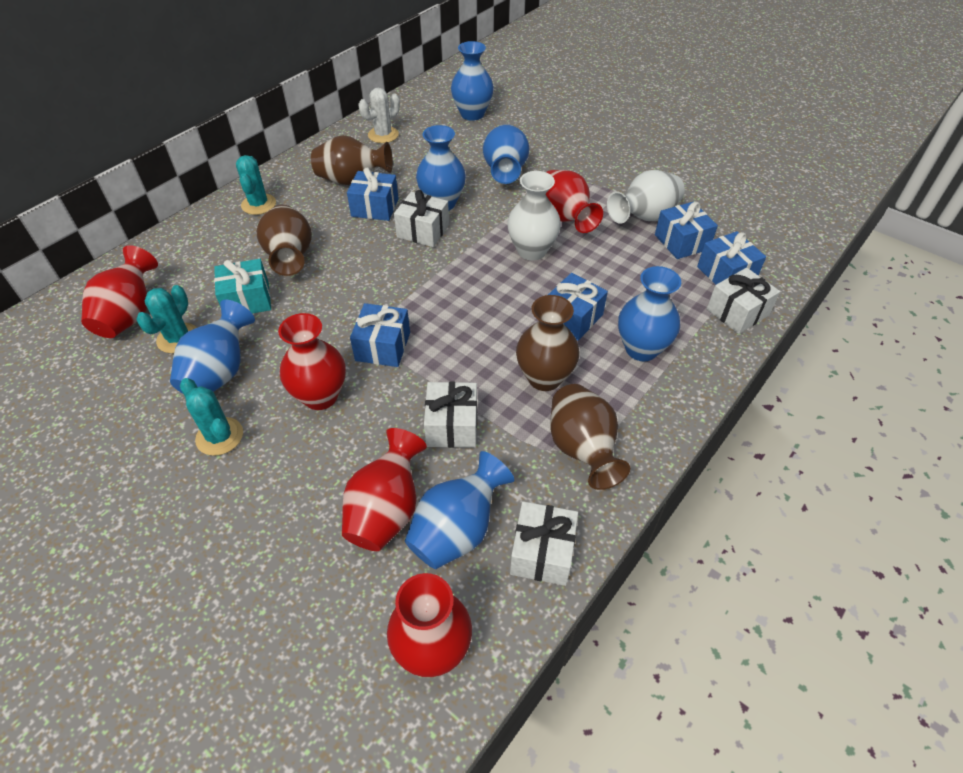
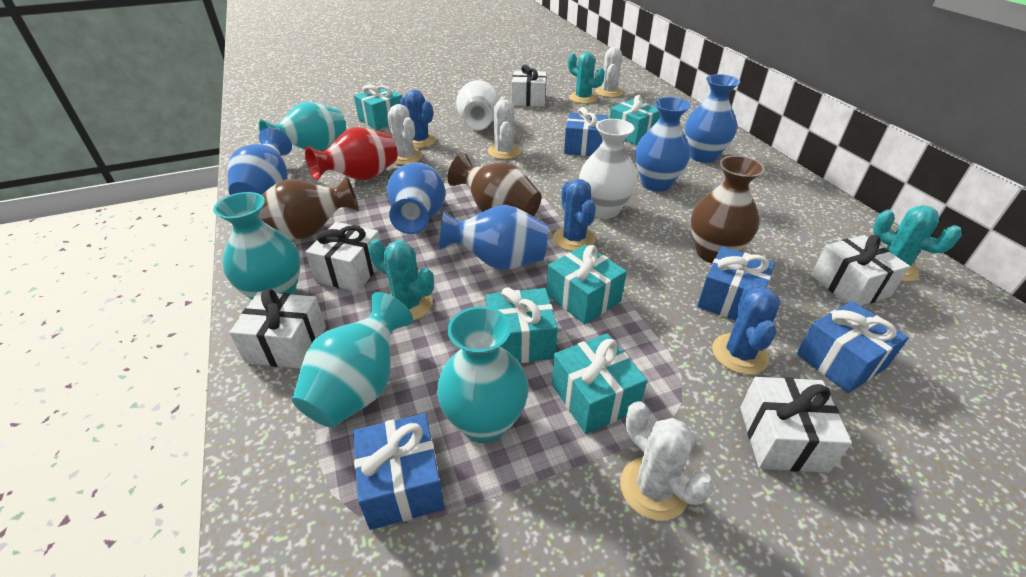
blue cactus: 0 -> 3
blue gift: 5 -> 4
blue vase: 6 -> 5
brown vase: 4 -> 3
red vase: 5 -> 1
turquoise gift: 1 -> 5
turquoise vase: 0 -> 4
white cactus: 1 -> 4
white gift: 4 -> 5

